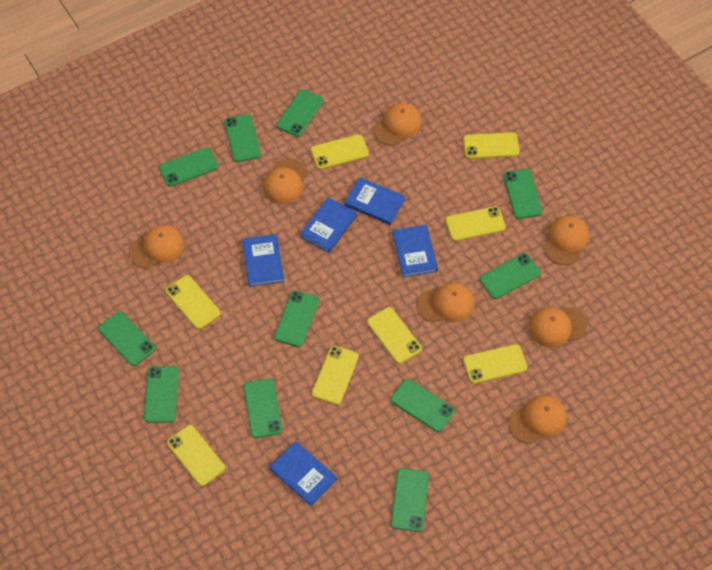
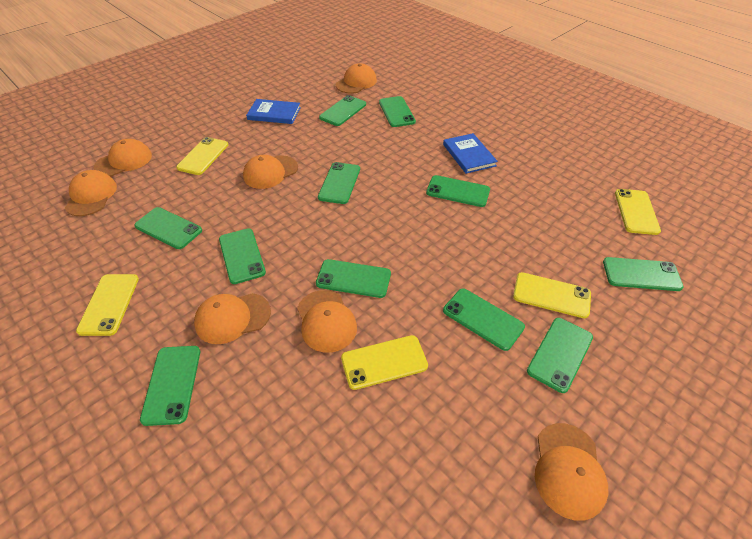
blue book: 5 -> 2
yellow phone: 8 -> 5

